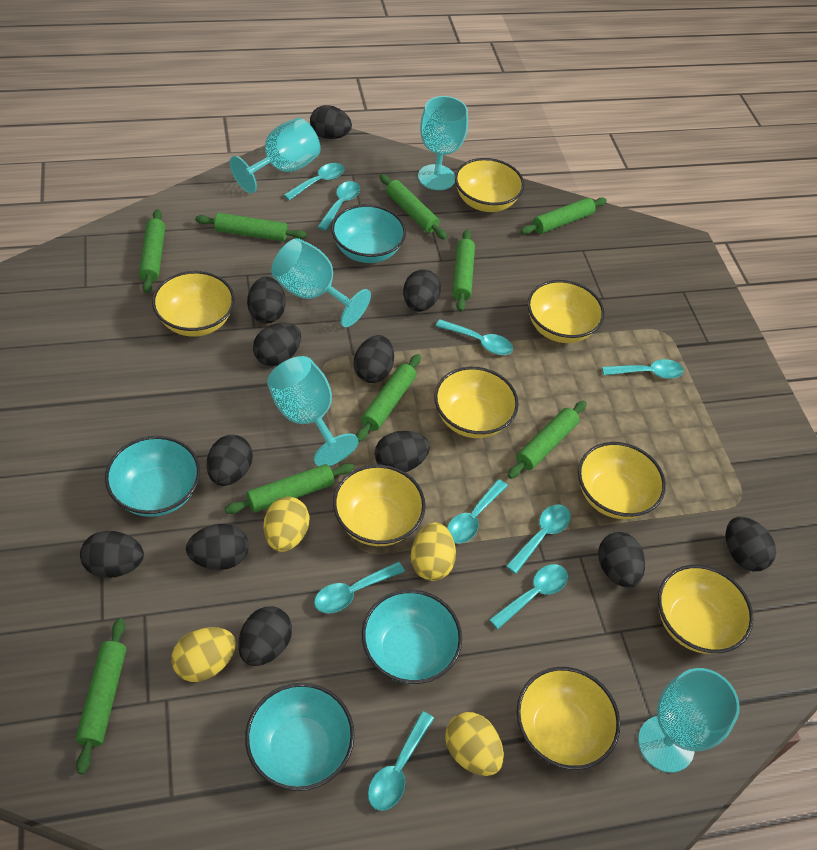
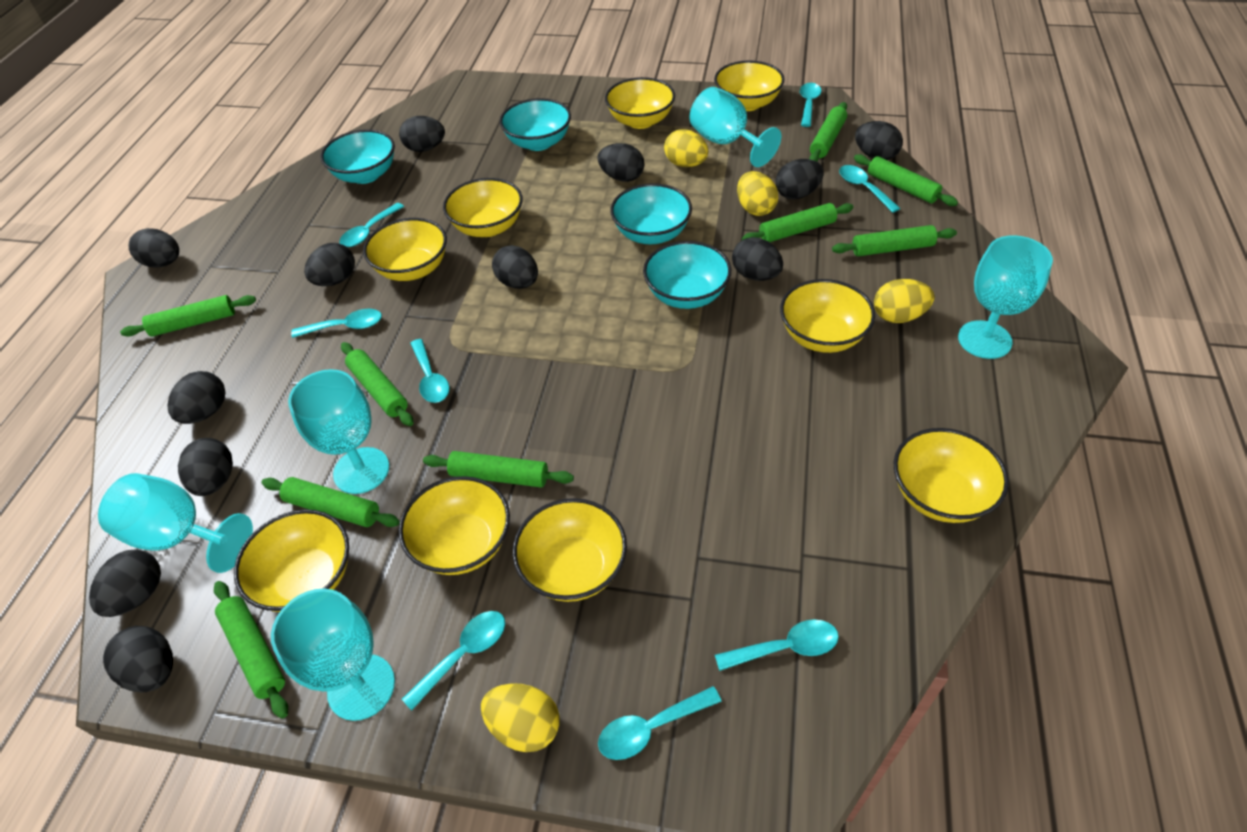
turquoise spoon: 9 -> 8
yellow bowl: 8 -> 9

